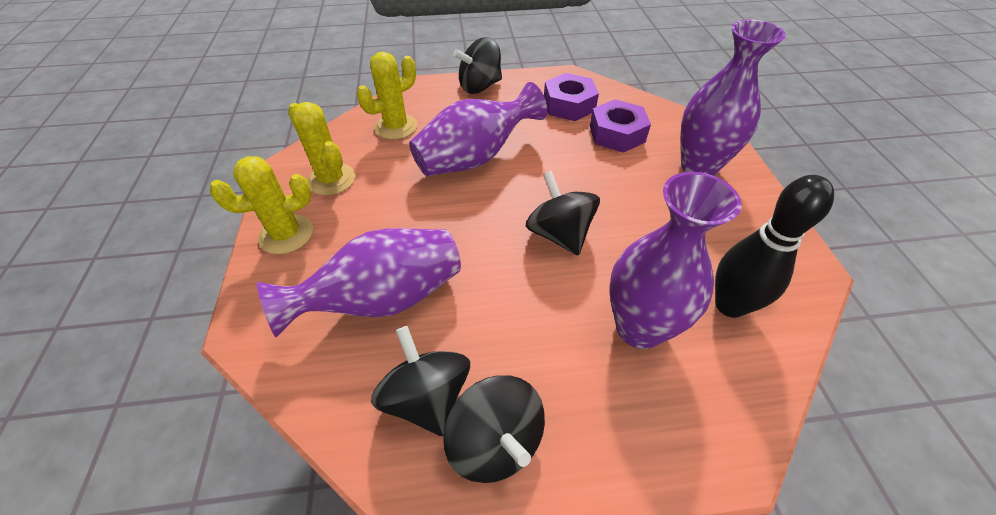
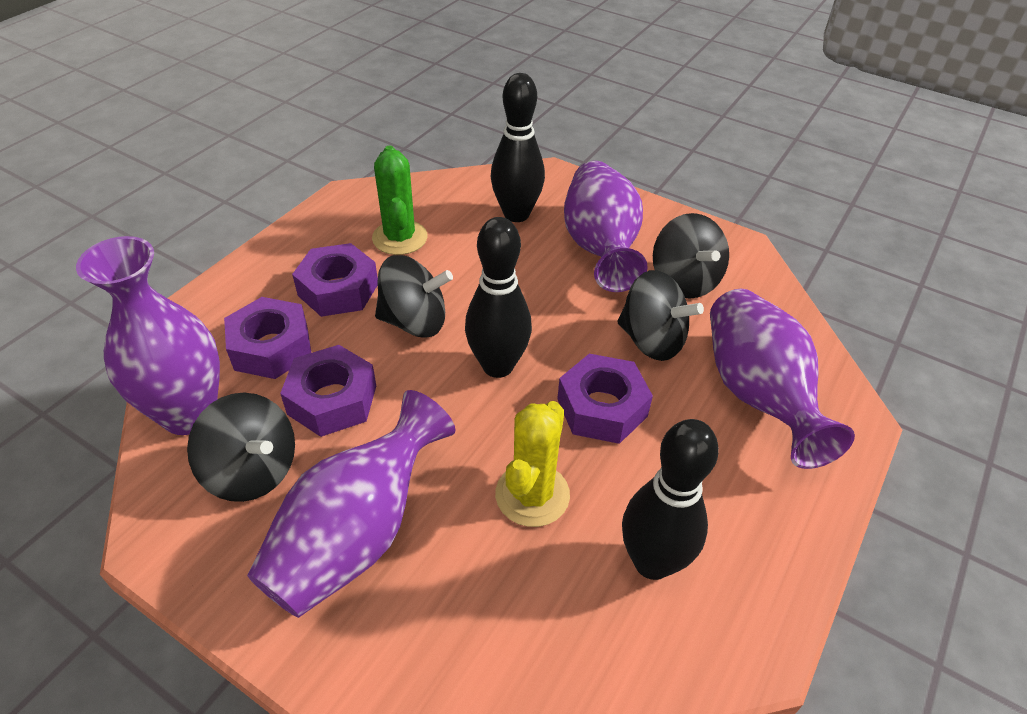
black bowling pin: 1 -> 3
green cactus: 0 -> 1
purple nut: 2 -> 4
yellow cactus: 3 -> 1

